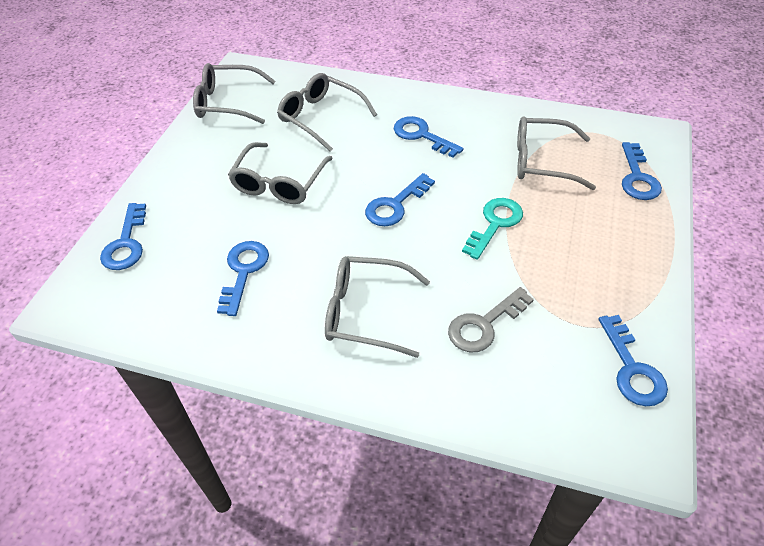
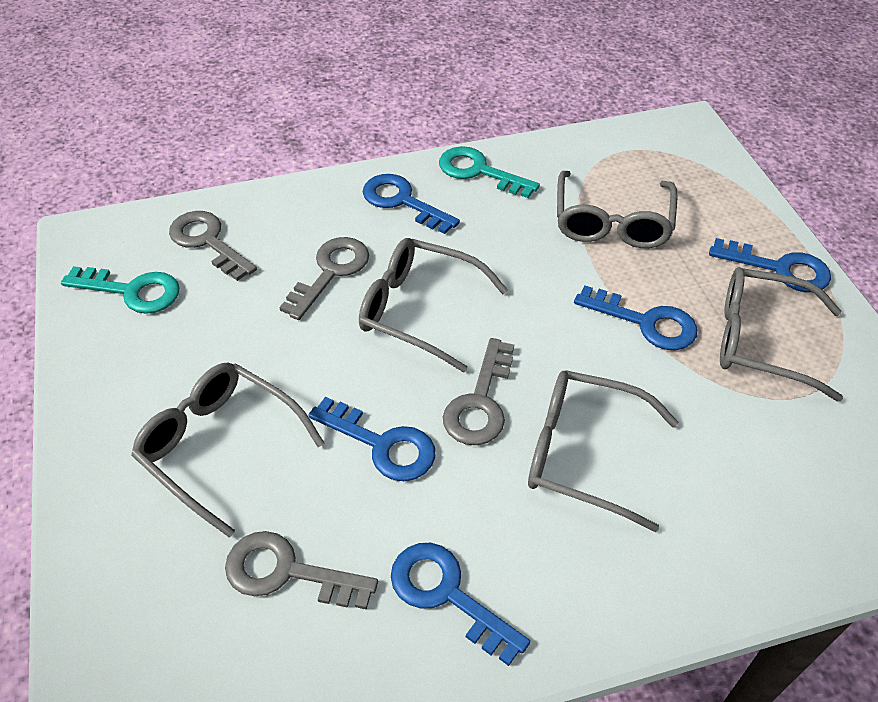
blue key: 6 -> 5
grey key: 1 -> 4
turquoise key: 1 -> 2

